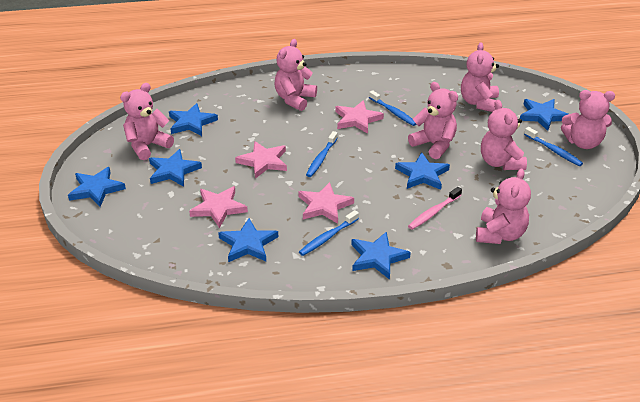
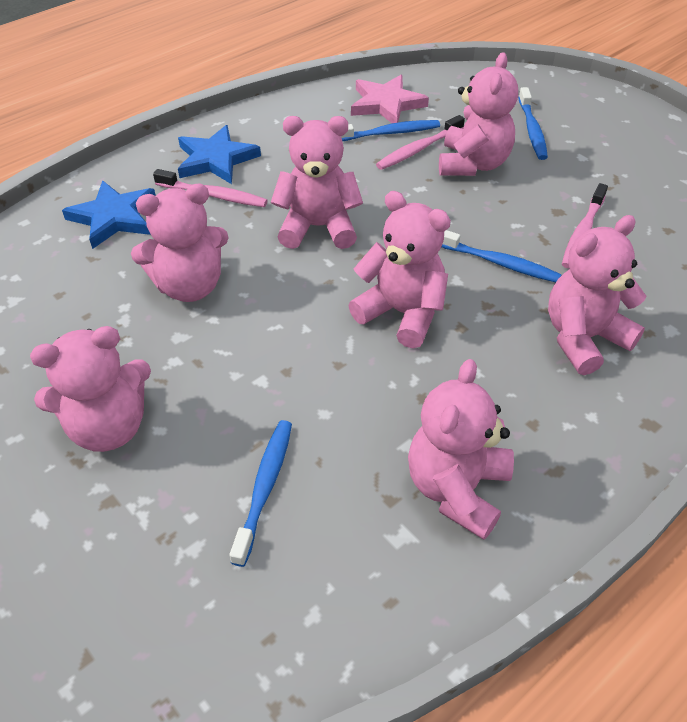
blue star: 7 -> 2
pink star: 4 -> 1
pink toothbrush: 1 -> 3

